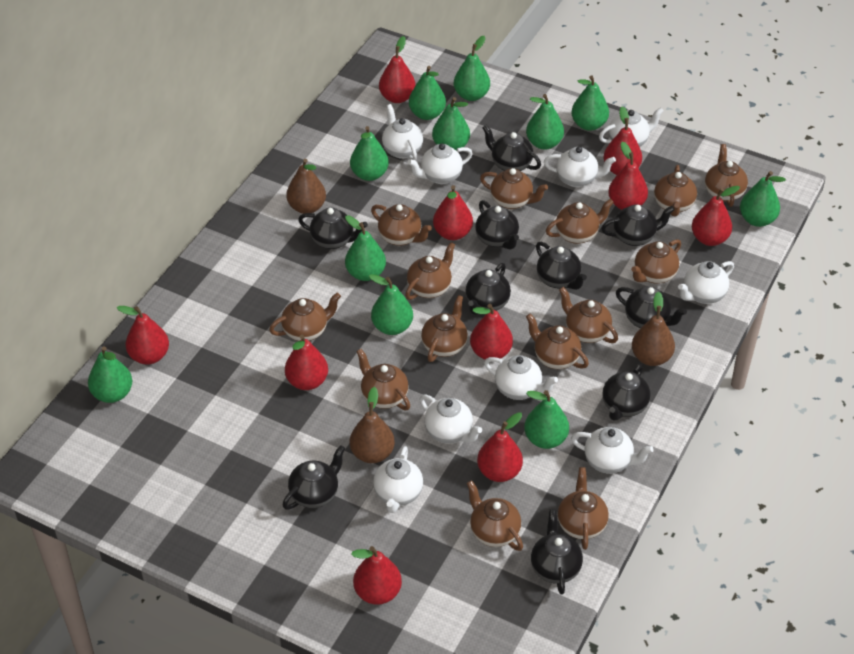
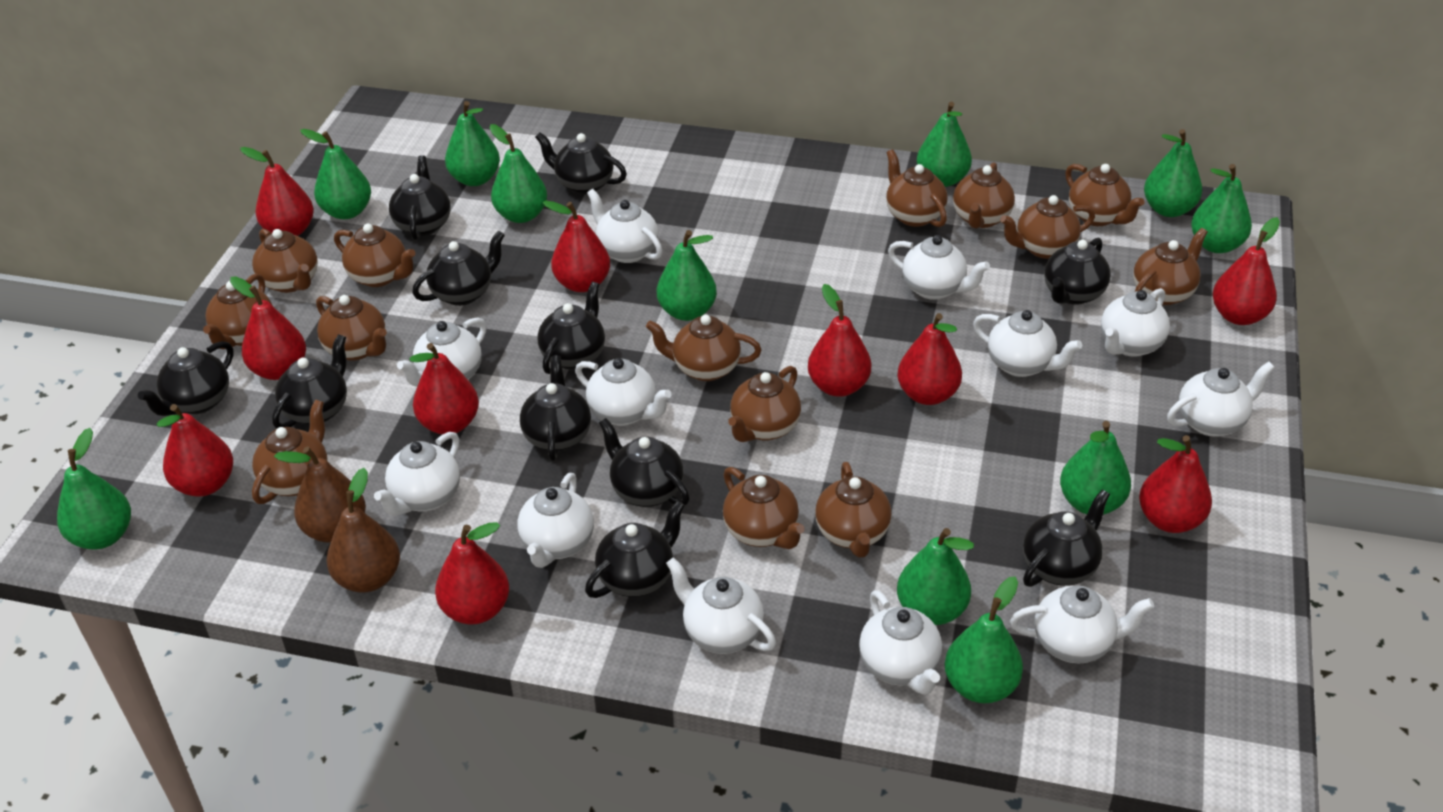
black teapot: 10 -> 11
brown pear: 3 -> 2
white teapot: 9 -> 12

